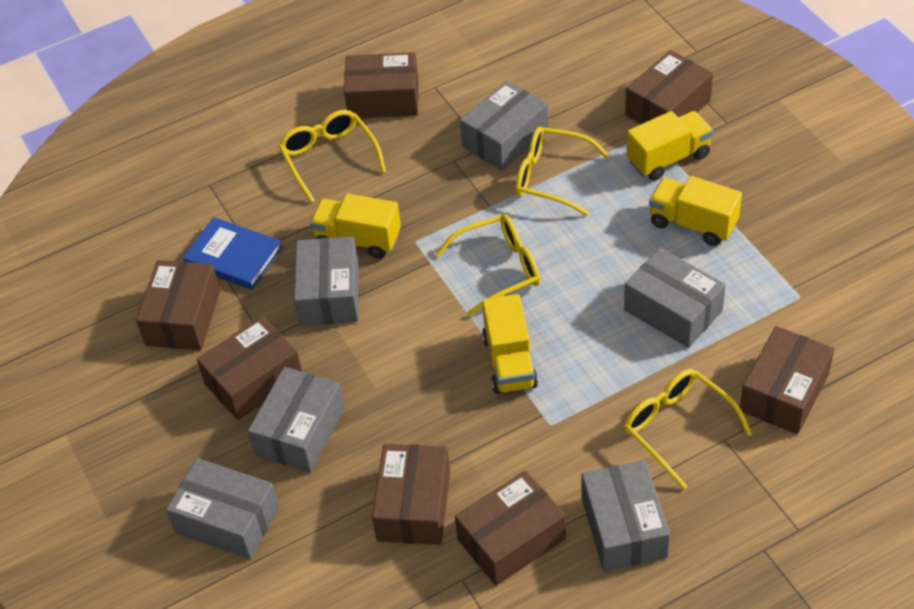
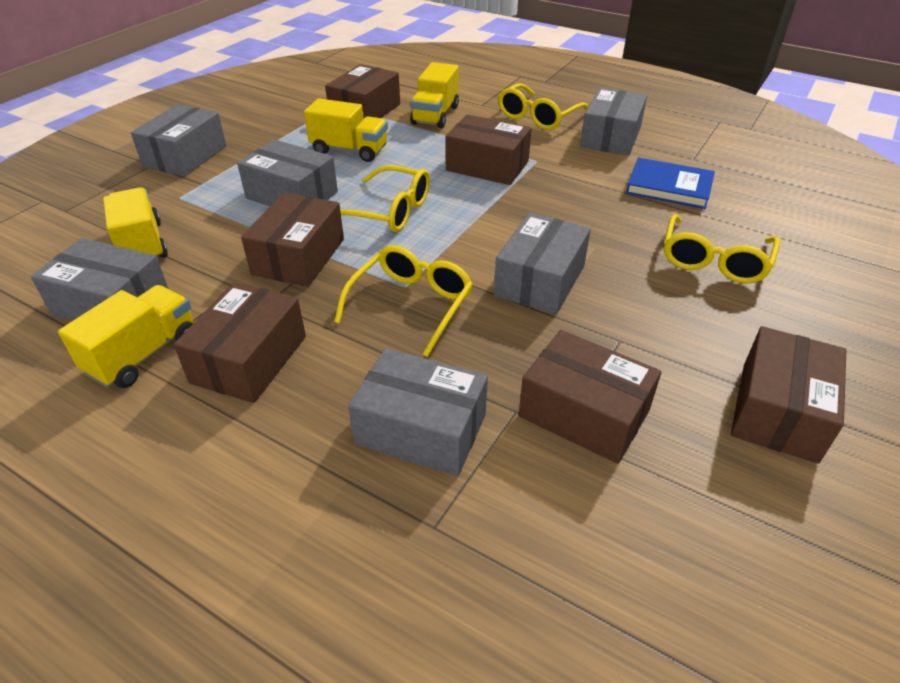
brown box: 7 -> 6

